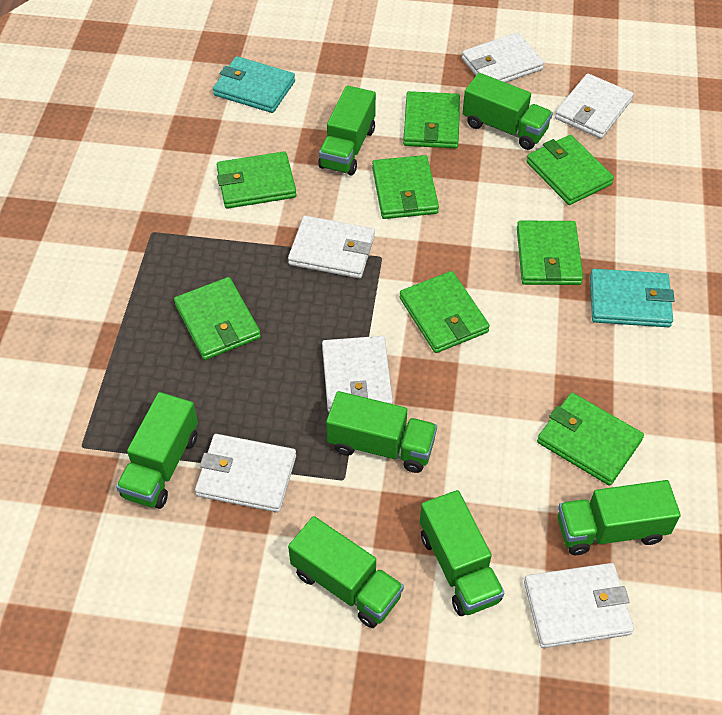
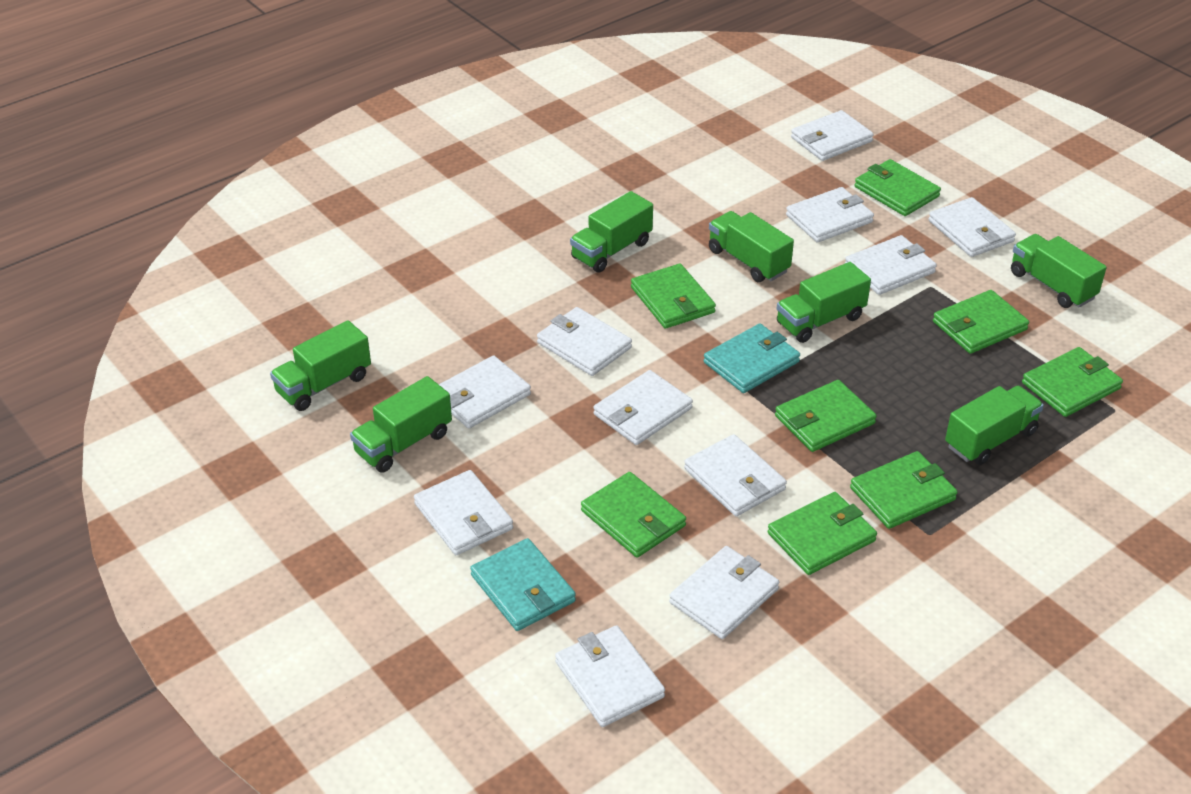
white wallet: 6 -> 11

